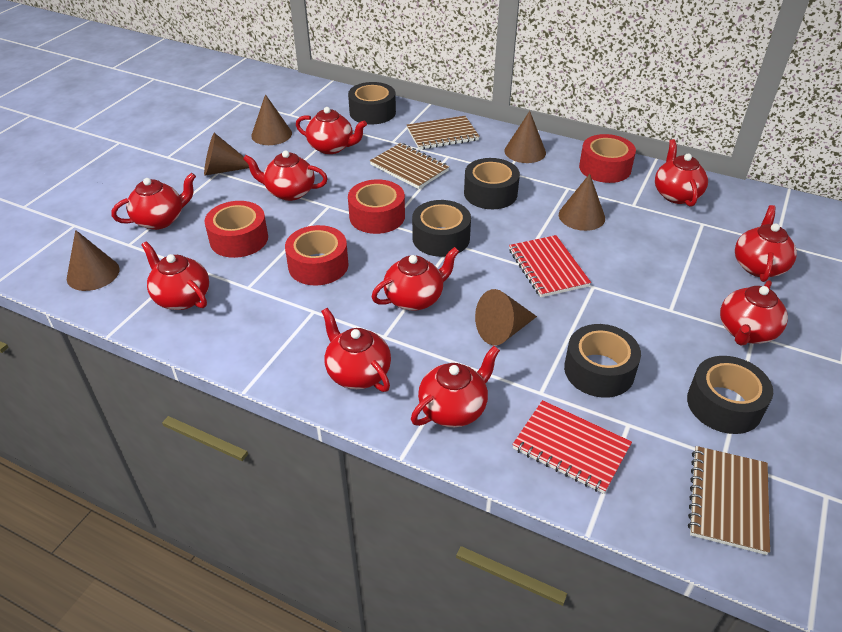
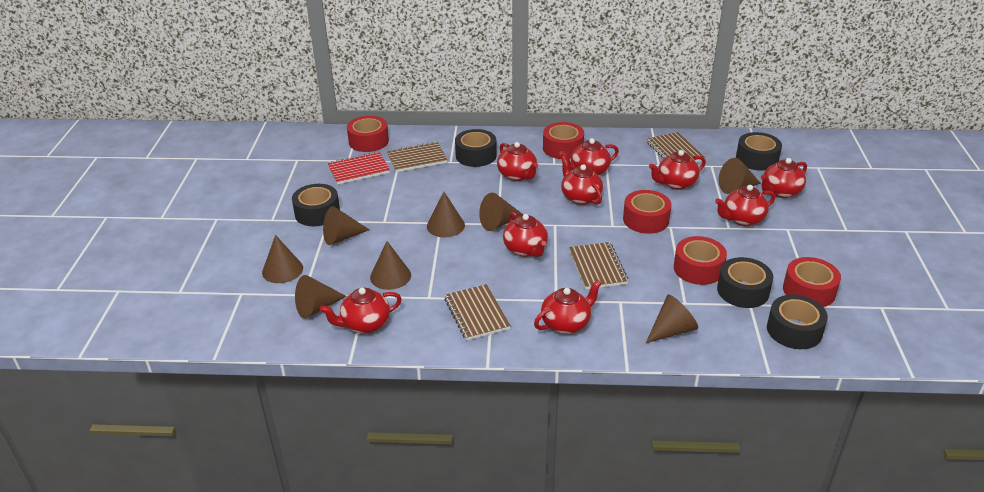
brown cone: 6 -> 8
brown notebook: 3 -> 4
red notebook: 2 -> 1
red tape: 4 -> 5
red teapot: 10 -> 9

